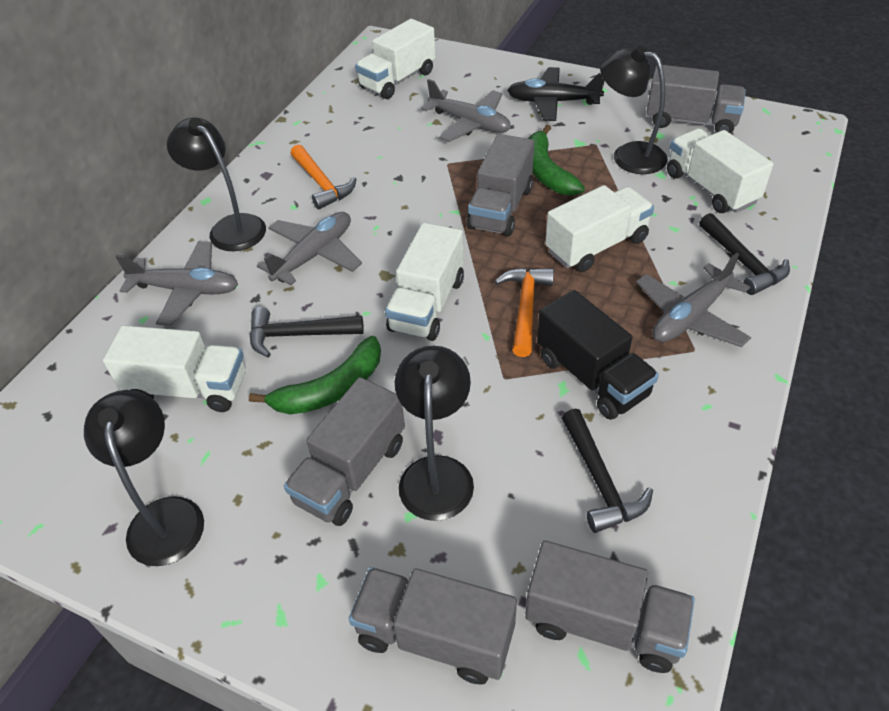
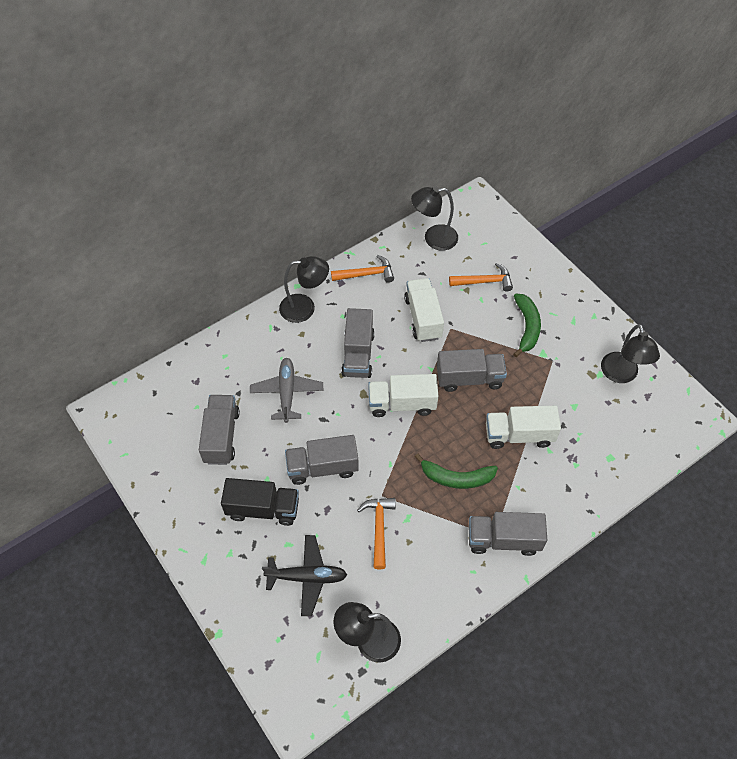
black hammer: 3 -> 0
grey plane: 4 -> 1
orange hammer: 2 -> 3
white truck: 5 -> 3

